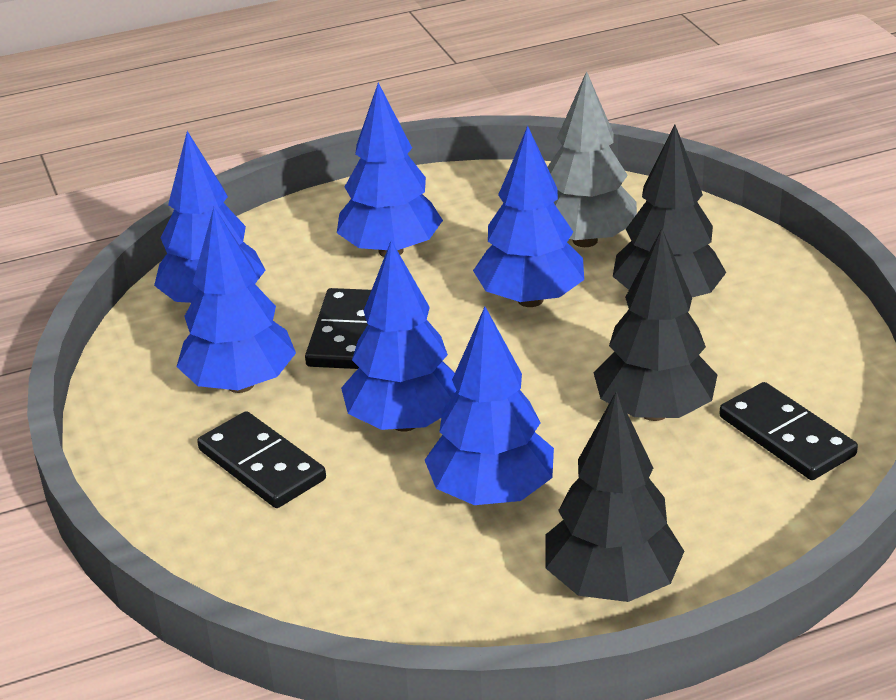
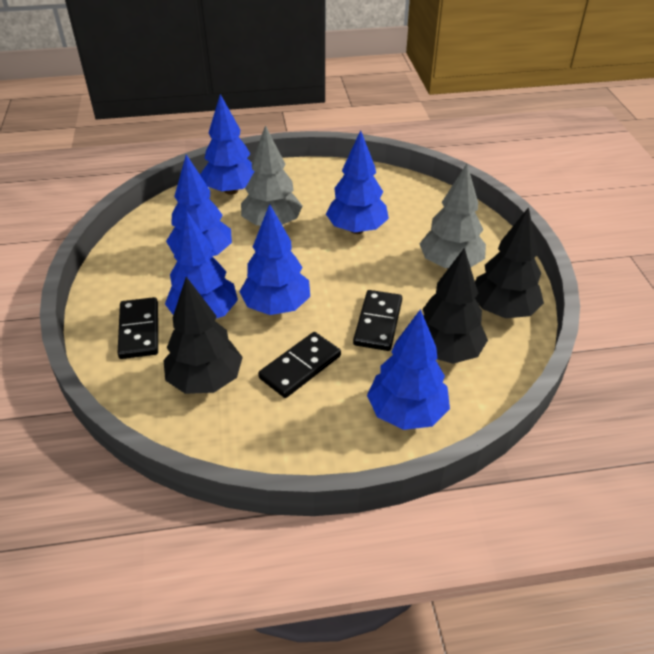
grey tree: 1 -> 2

